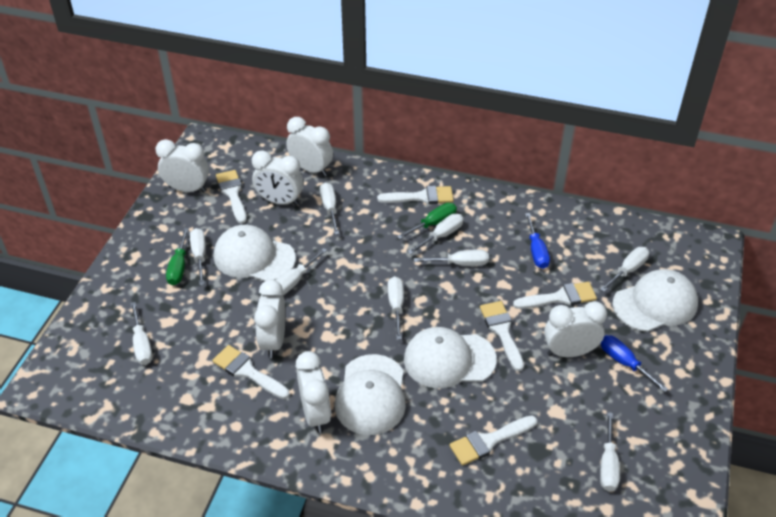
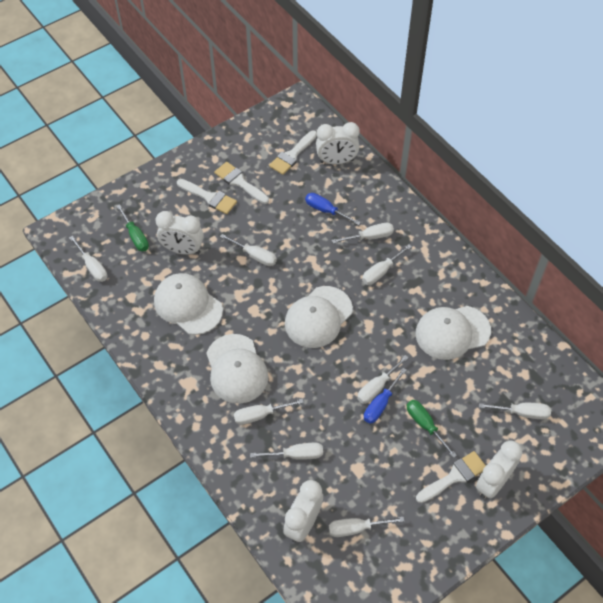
white brush: 6 -> 4
white clock: 6 -> 4

